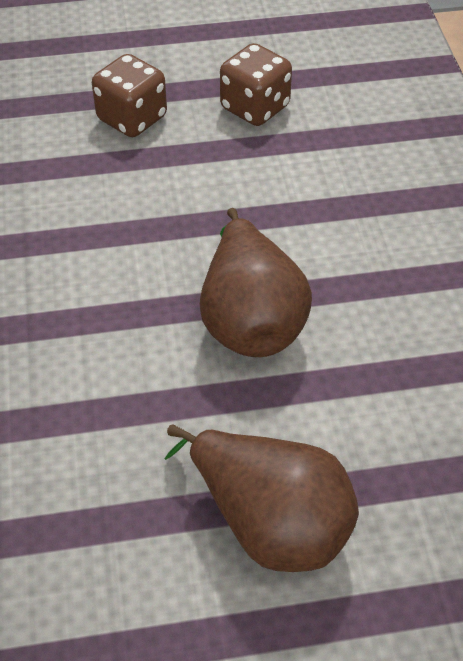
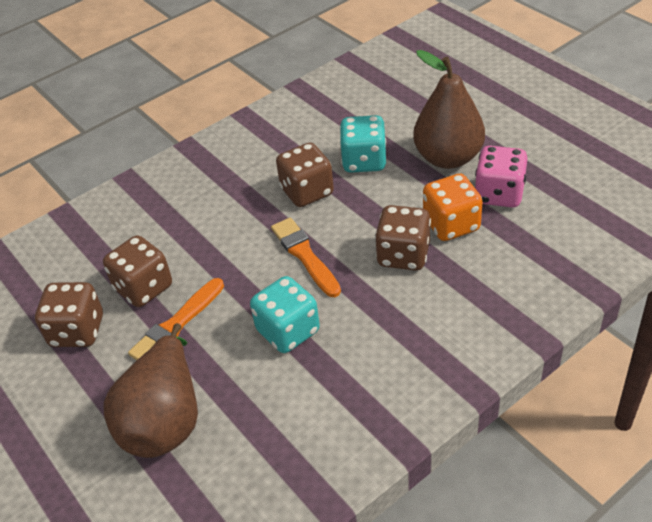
brown dice: 2 -> 4
orange brush: 0 -> 2
orange dice: 0 -> 1
pink dice: 0 -> 1
turquoise dice: 0 -> 2

